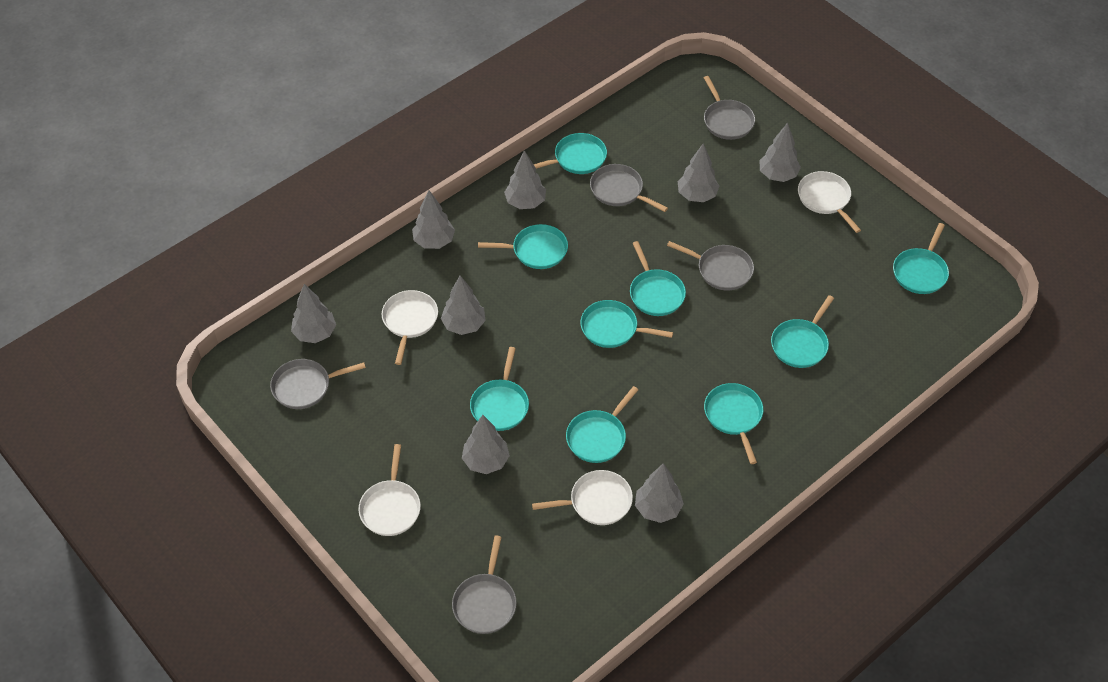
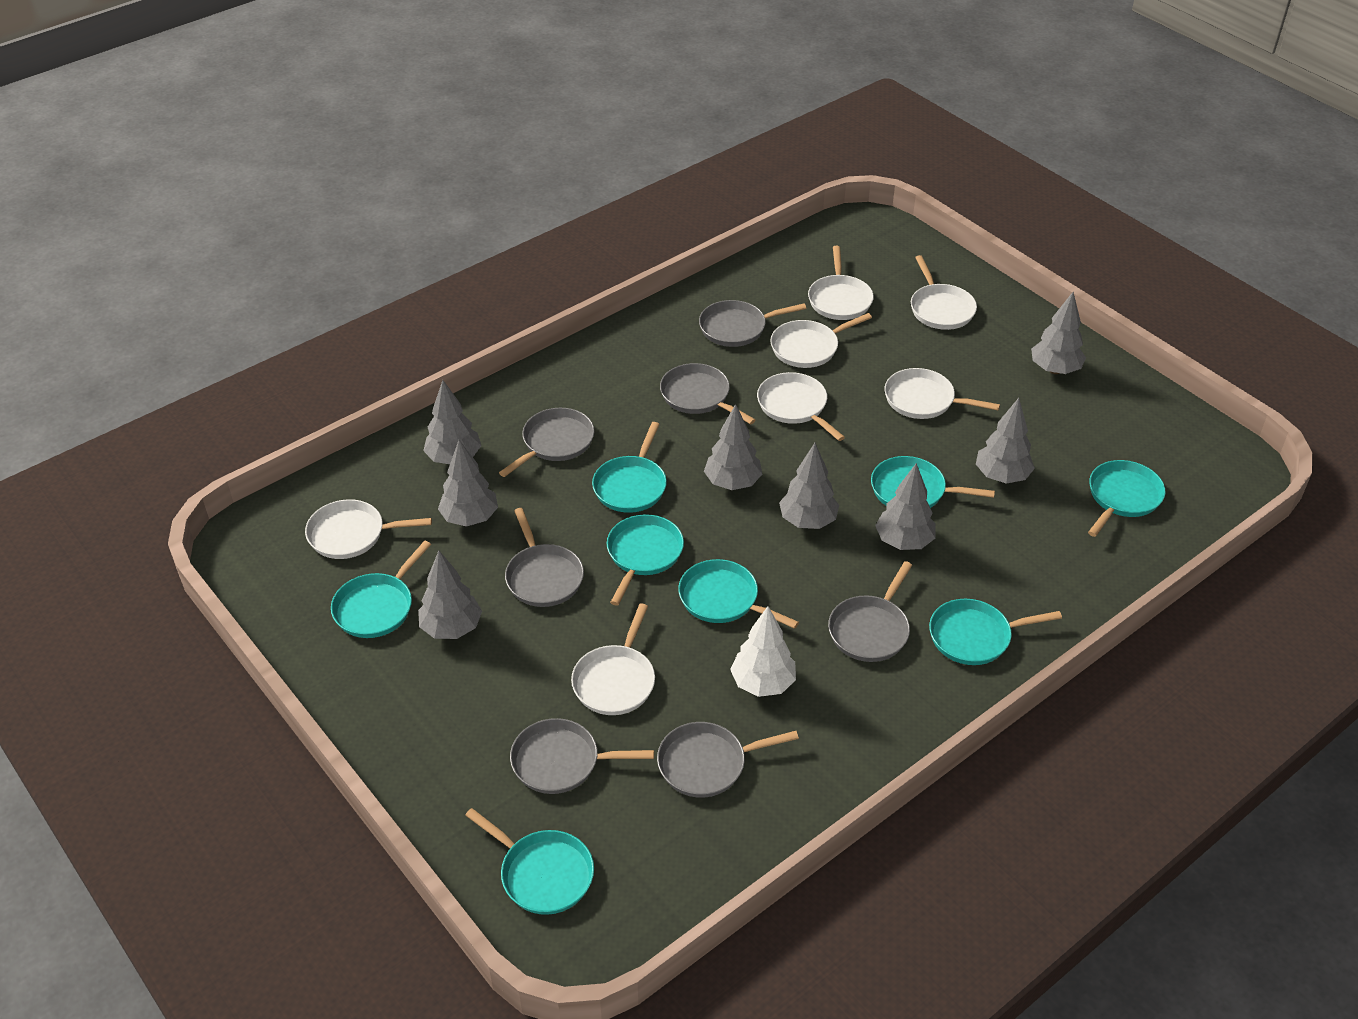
grey pan: 5 -> 7
turquoise pan: 9 -> 8
white pan: 4 -> 7
white tree: 0 -> 1

